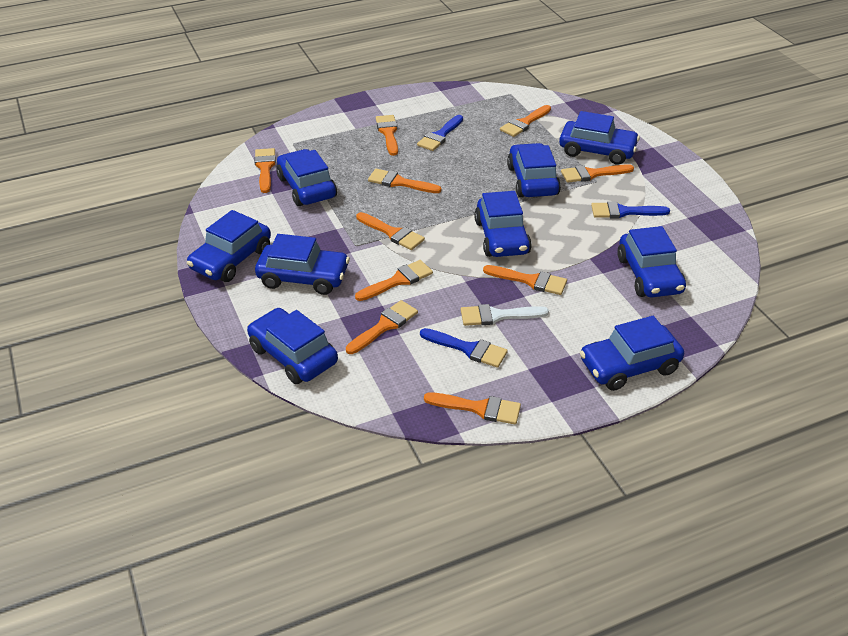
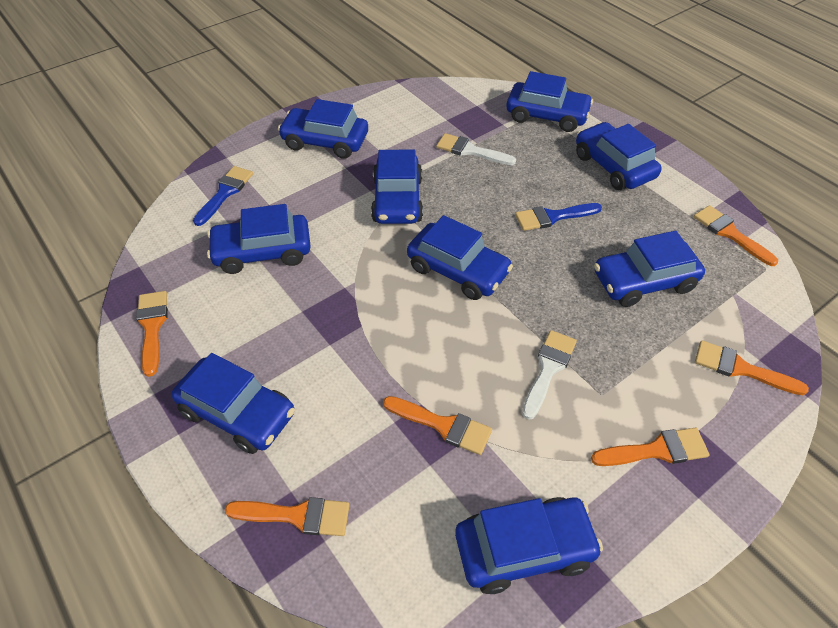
blue brush: 3 -> 2
orange brush: 10 -> 6
white brush: 1 -> 2

